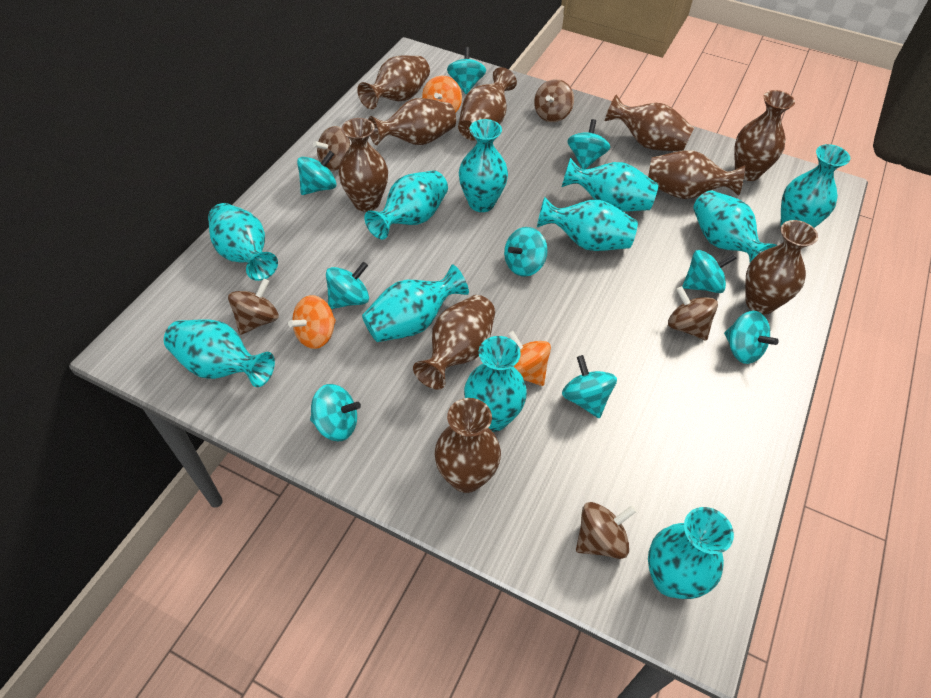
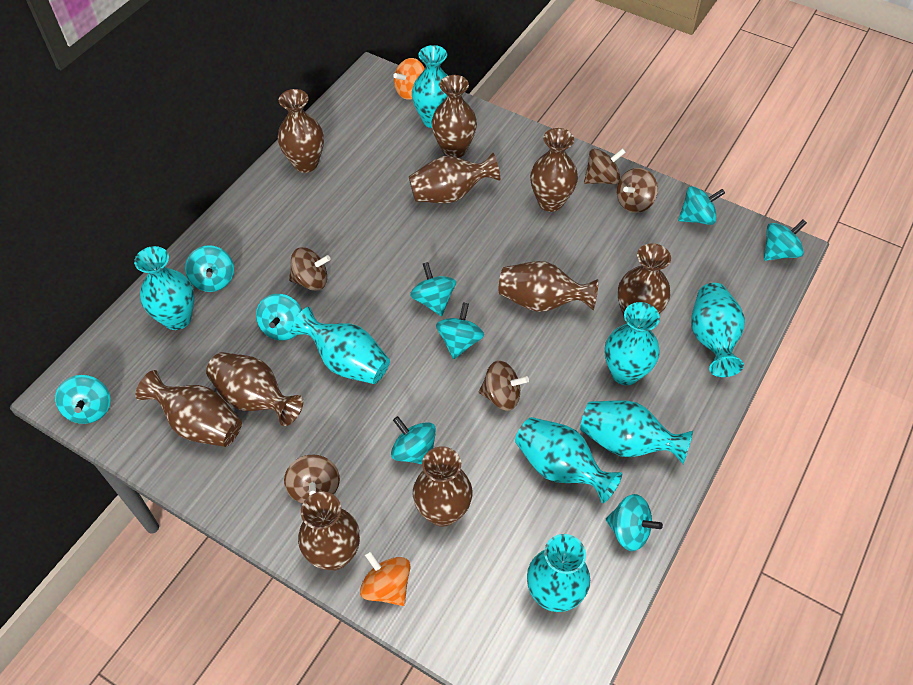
orange spinning top: 3 -> 2
turquoise vase: 11 -> 8

